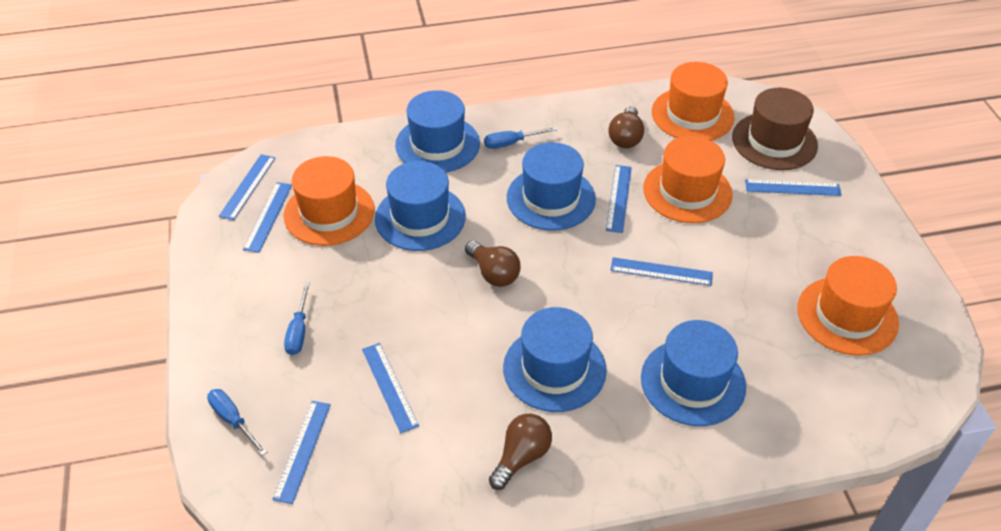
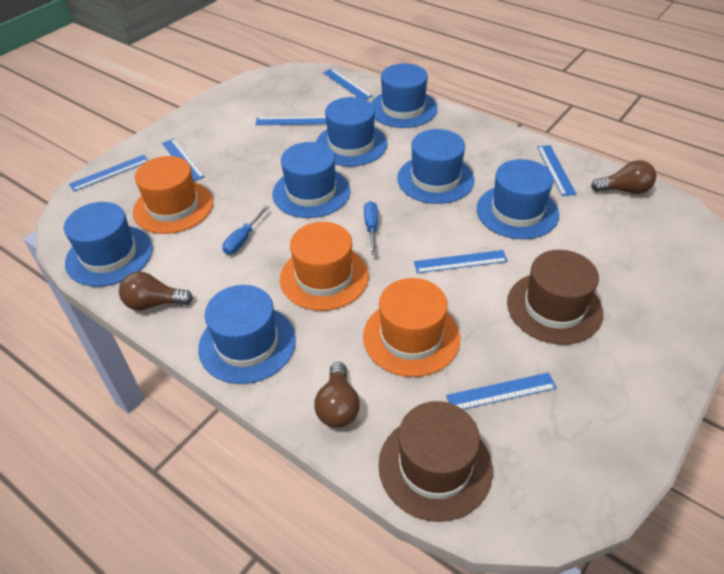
blue hat: 5 -> 7
blue screwdriver: 3 -> 2
brown hat: 1 -> 2
orange hat: 4 -> 3

